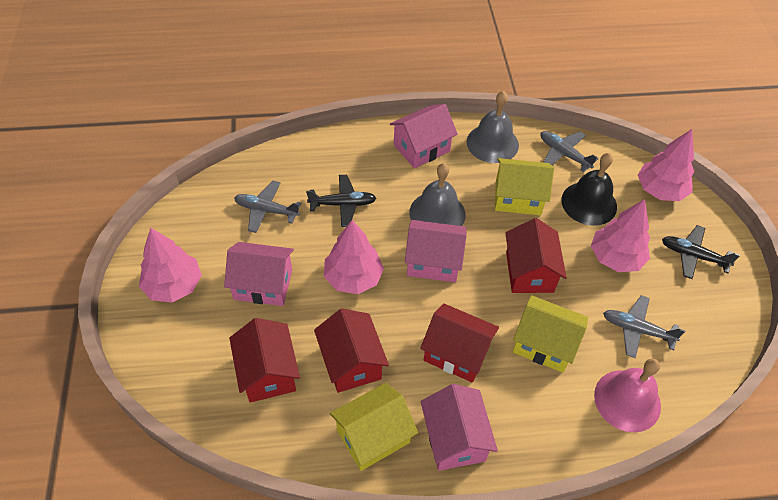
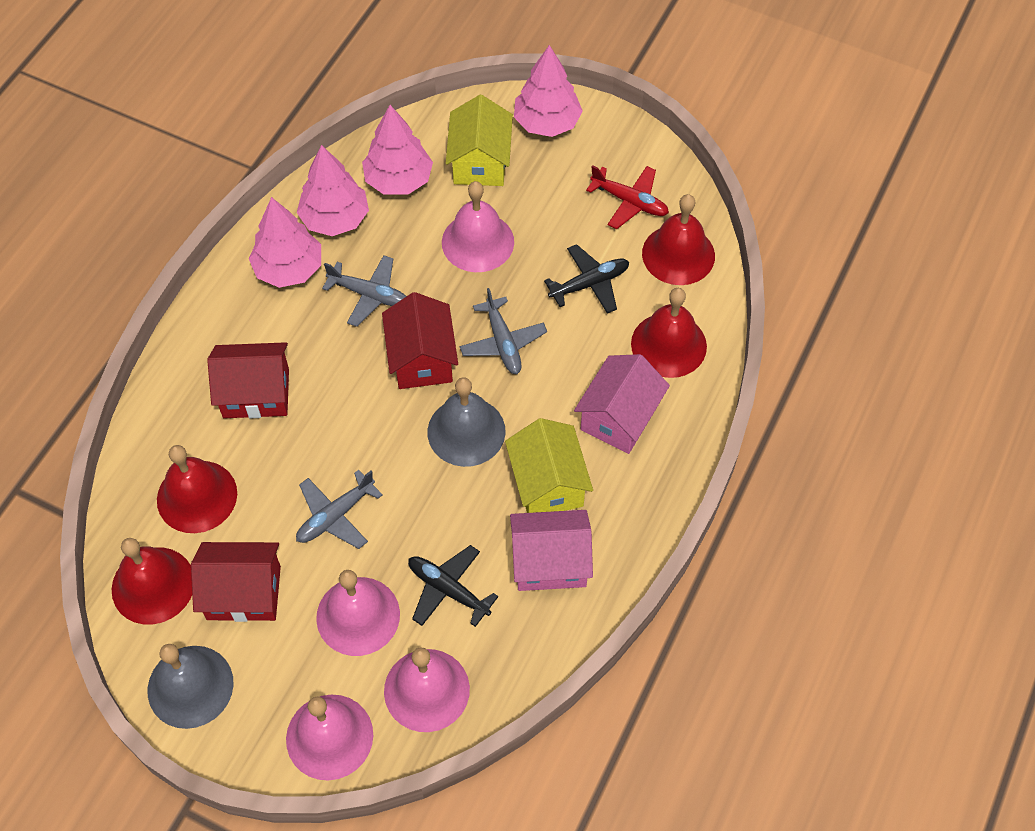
black bell: 1 -> 0
pink bell: 1 -> 4
pink house: 4 -> 2
red bell: 0 -> 4
red house: 4 -> 3
red plane: 0 -> 1
yellow house: 3 -> 2

